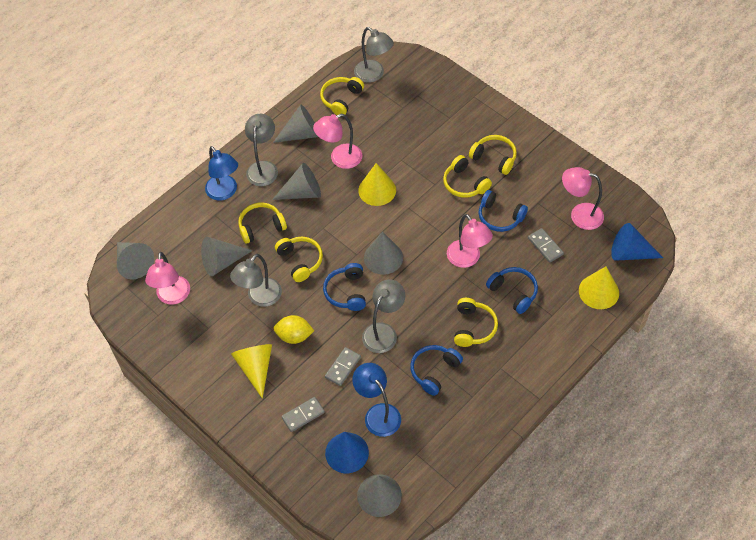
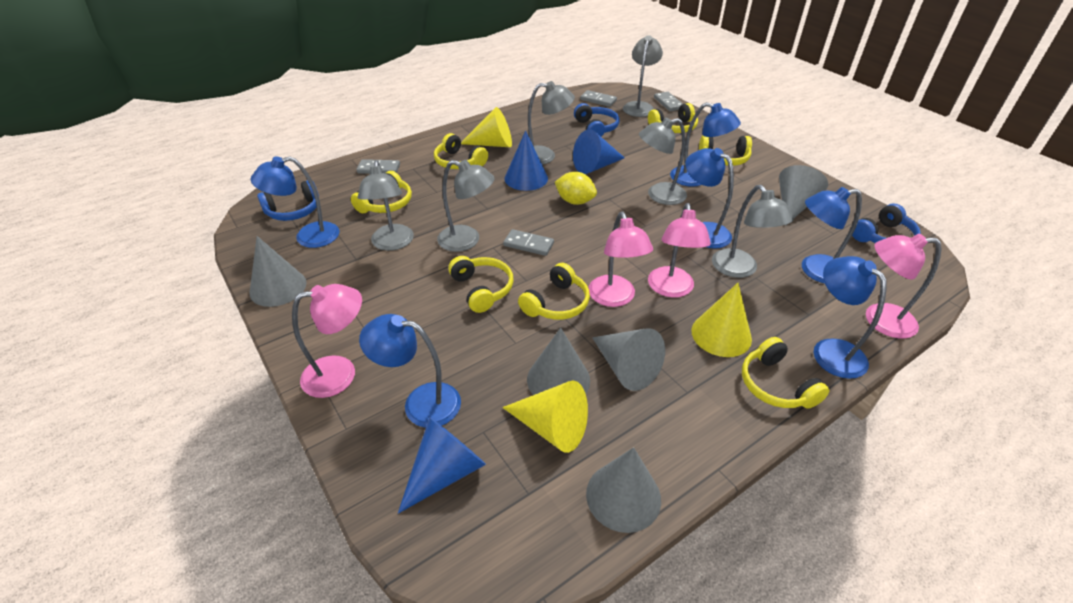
blue cone: 2 -> 3
blue headphones: 4 -> 3
blue lamp: 2 -> 6
grey cone: 6 -> 5
grey domino: 3 -> 4
grey lamp: 4 -> 6
yellow headphones: 6 -> 7

